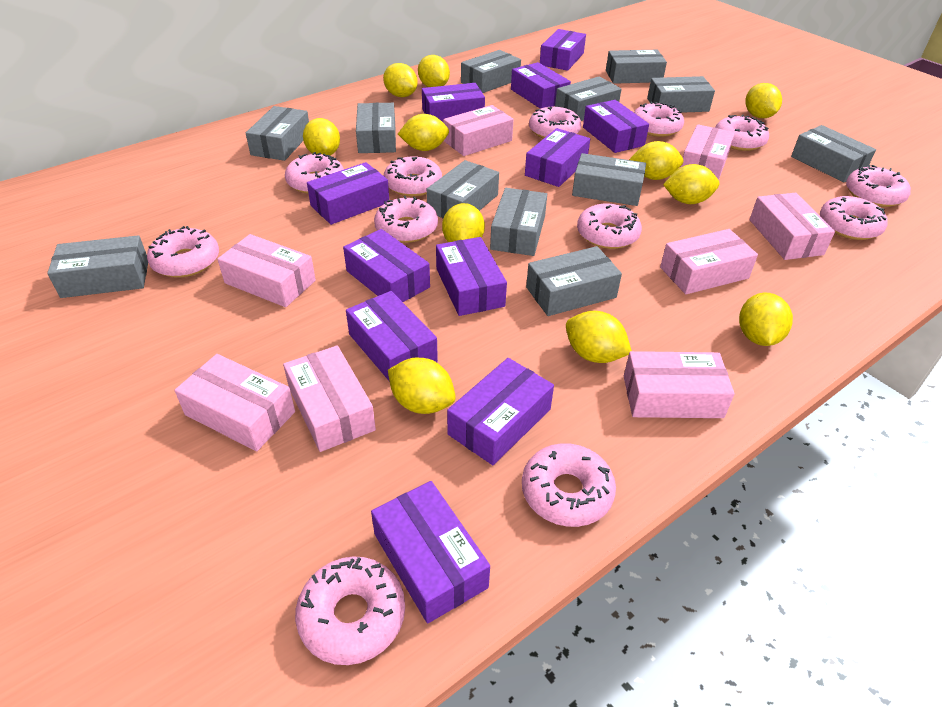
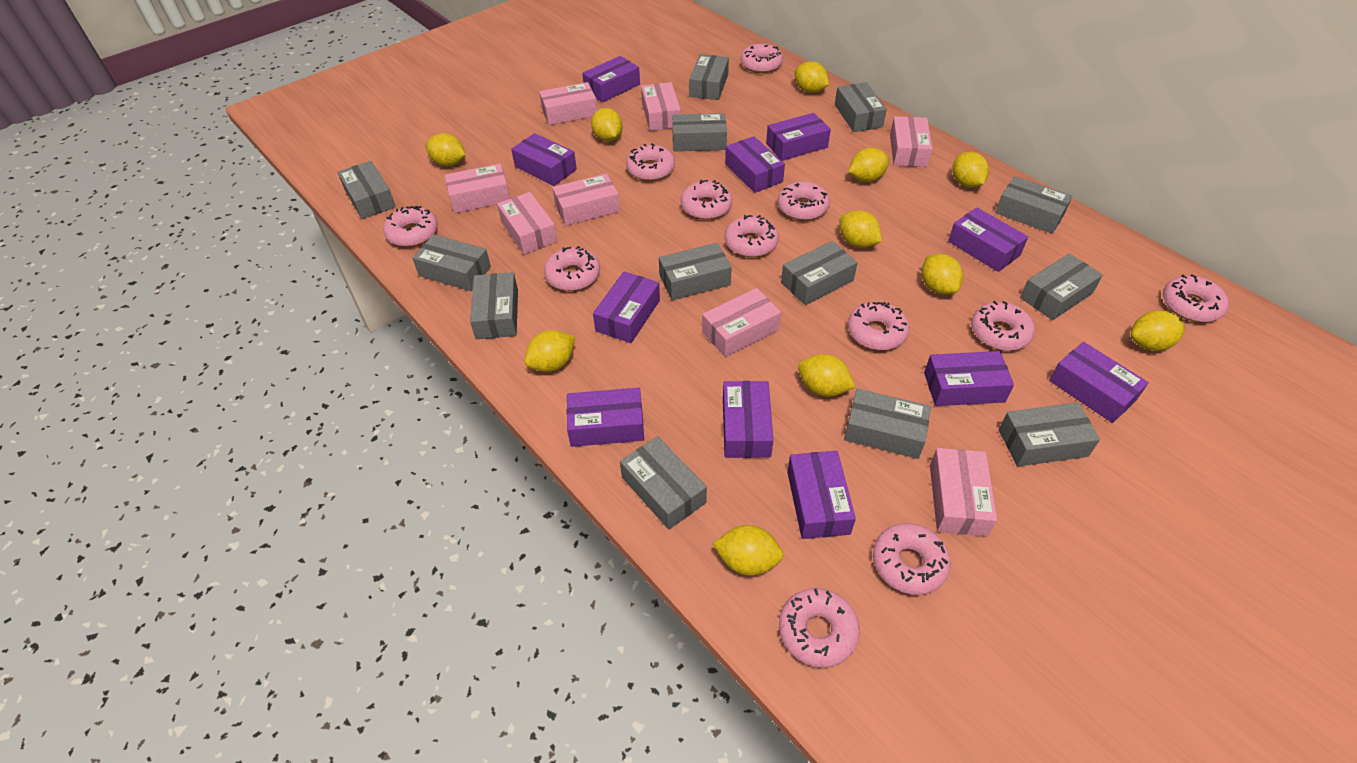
grey box: 12 -> 13

